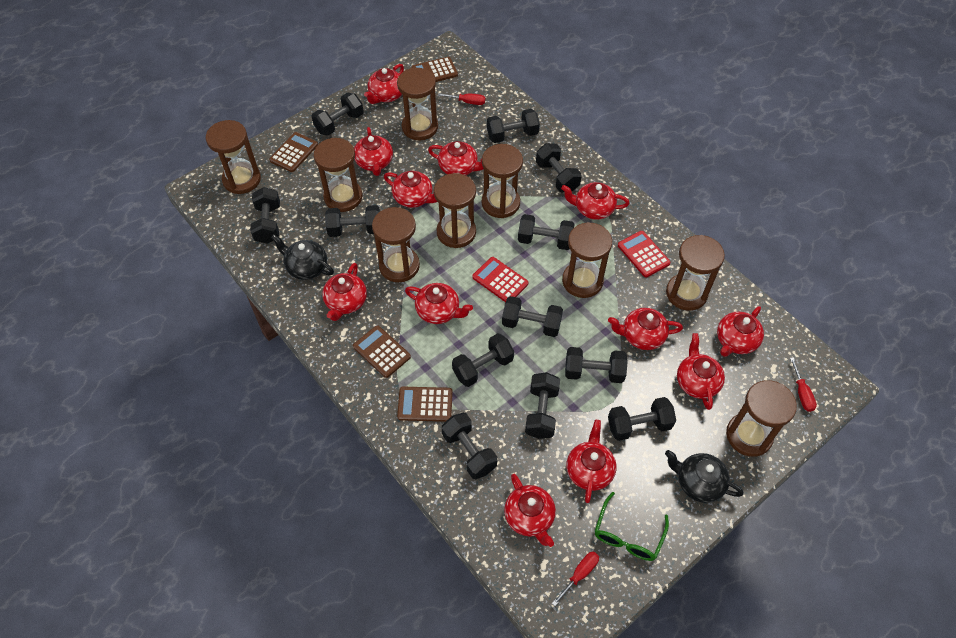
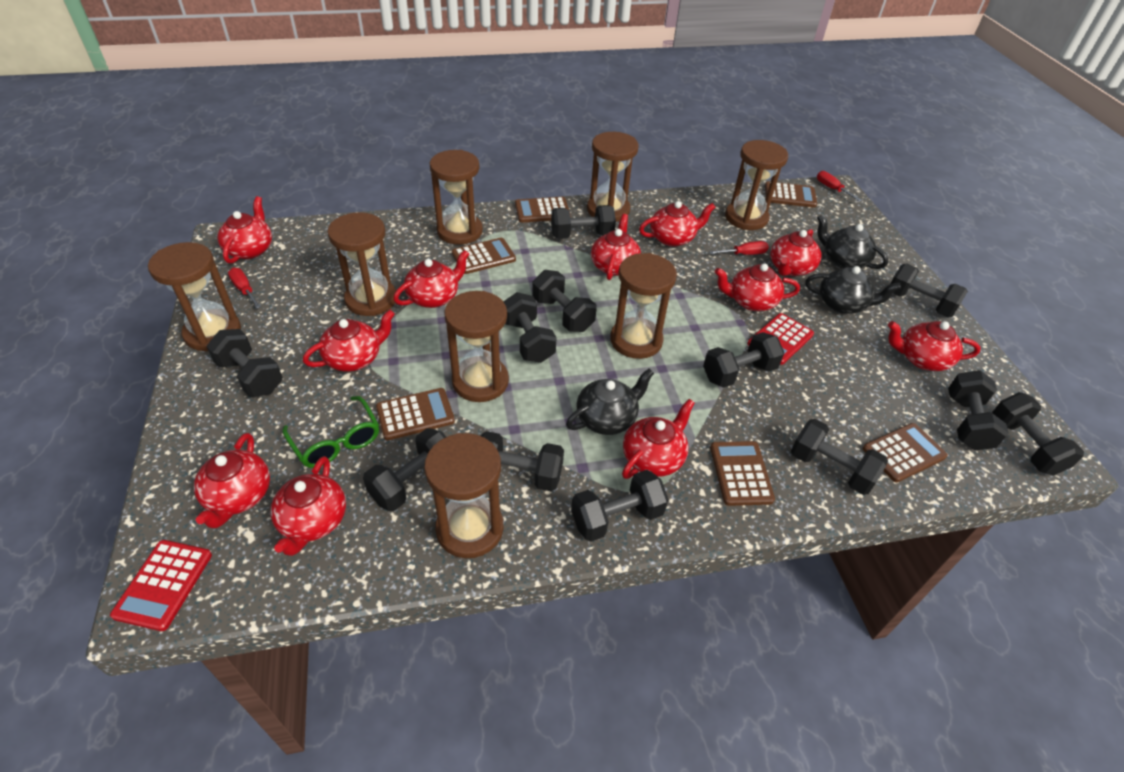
black teapot: 2 -> 3
brown calculator: 4 -> 6
brown hourglass: 9 -> 8
red teapot: 12 -> 11

